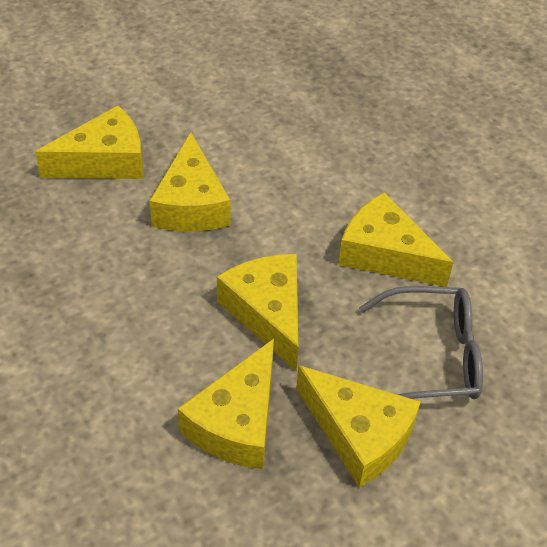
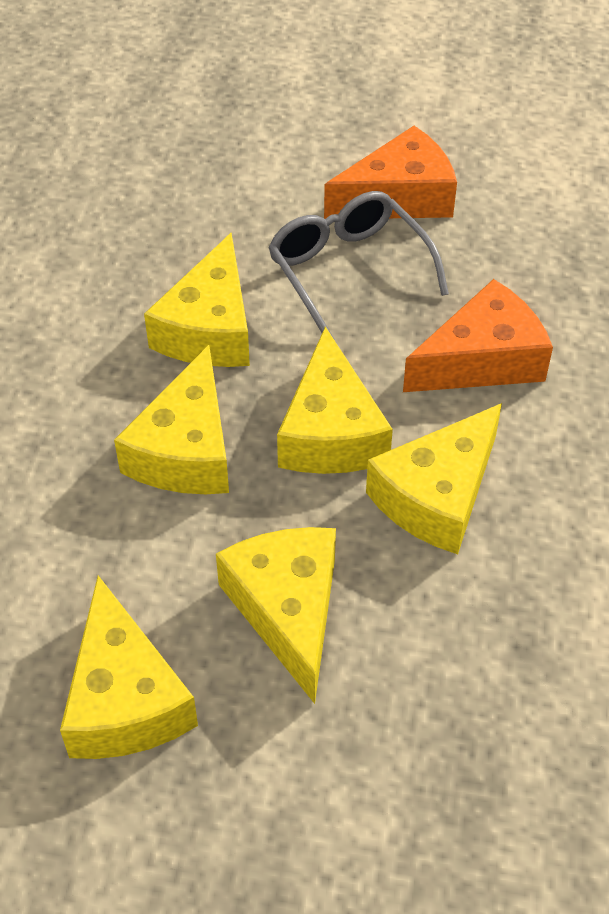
orange cheese: 0 -> 2

